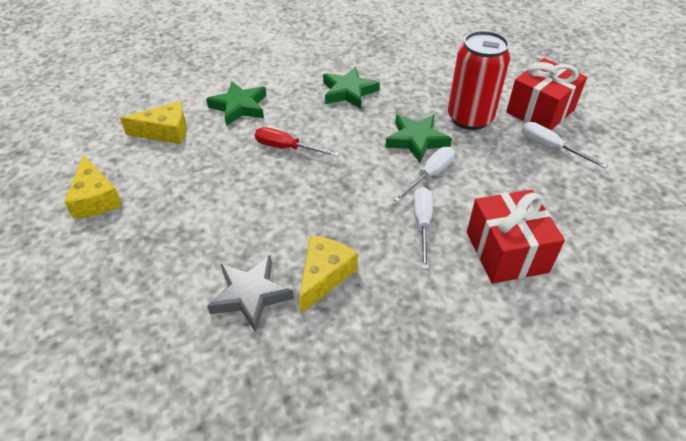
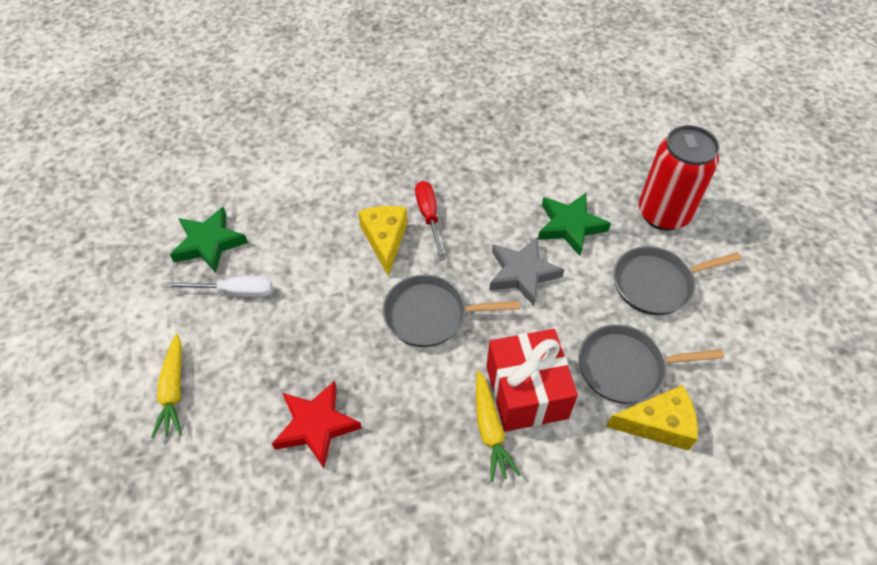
green star: 3 -> 2
grey pan: 0 -> 3
red gift: 2 -> 1
red star: 0 -> 1
white screwdriver: 3 -> 1
yellow carrot: 0 -> 2
yellow cheese: 3 -> 2

